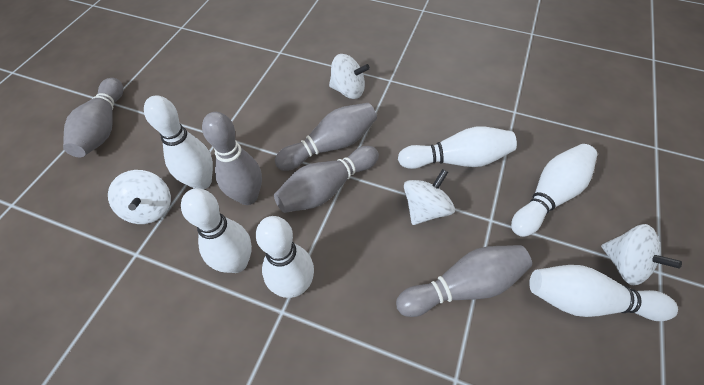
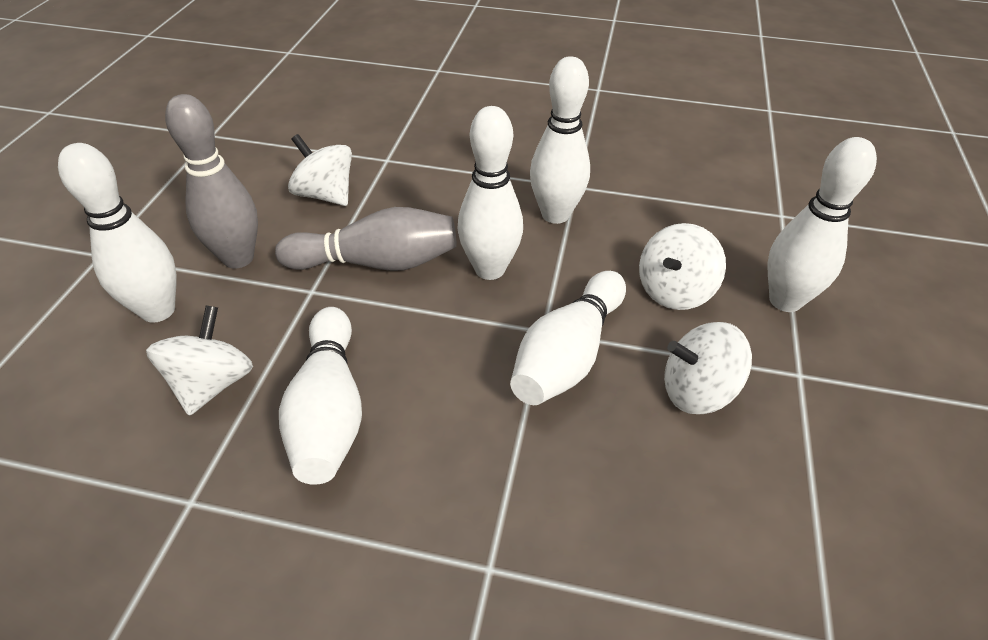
grey bowling pin: 5 -> 2

